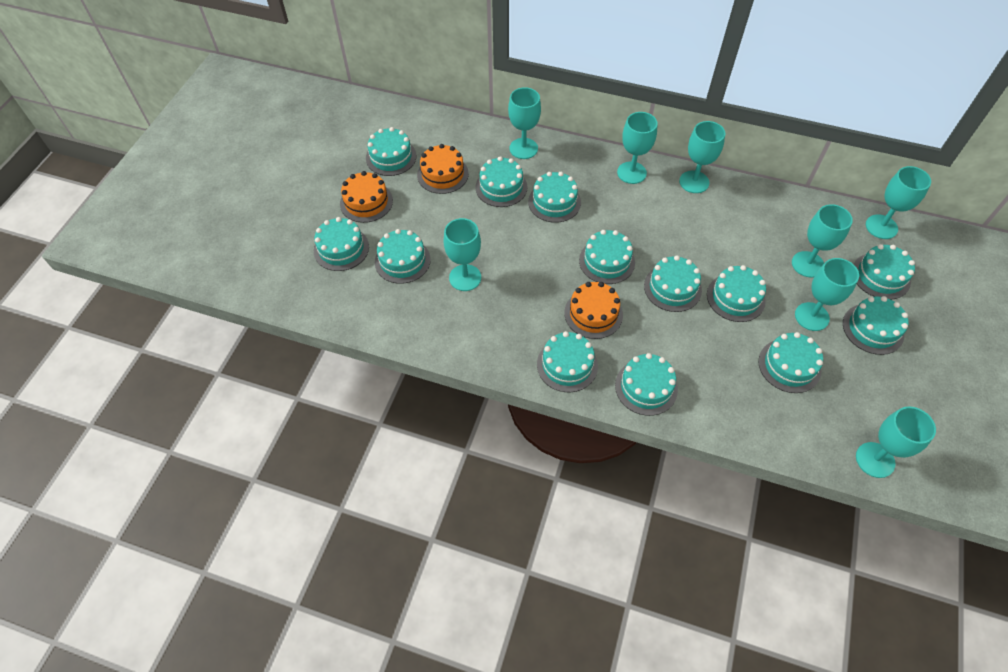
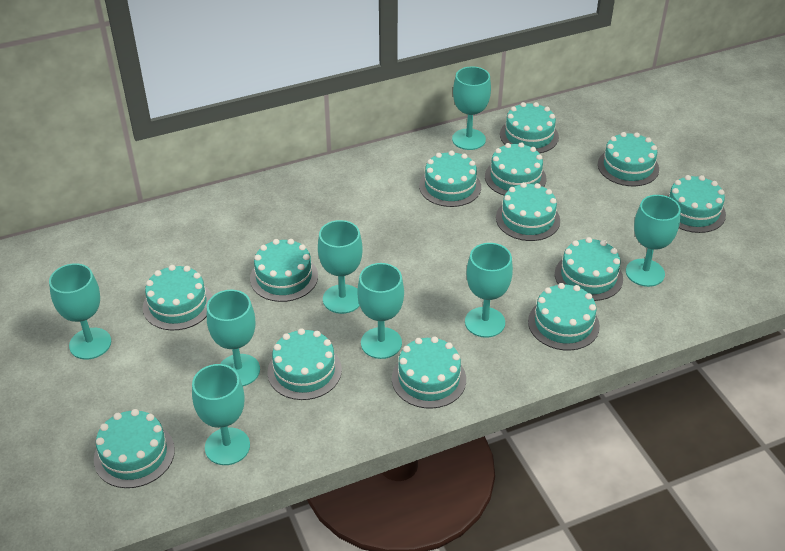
orange cake: 3 -> 0

